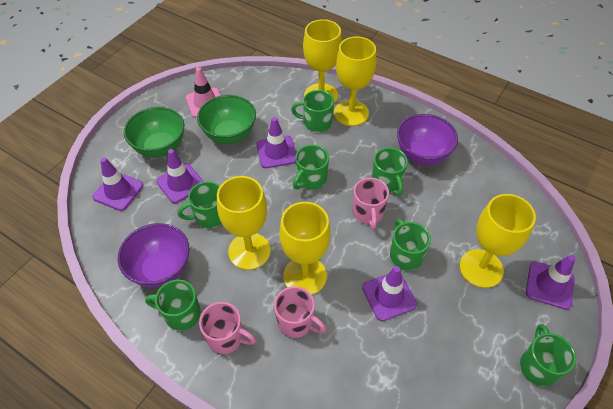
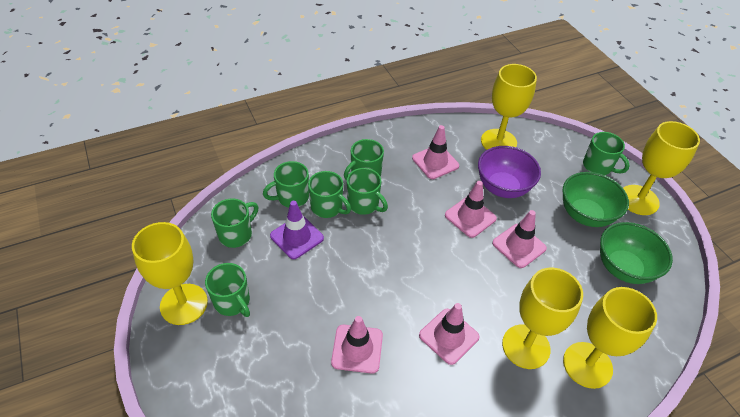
pink mug: 3 -> 0
pink traffic cone: 1 -> 5
purple bowl: 2 -> 1
purple traffic cone: 5 -> 1

